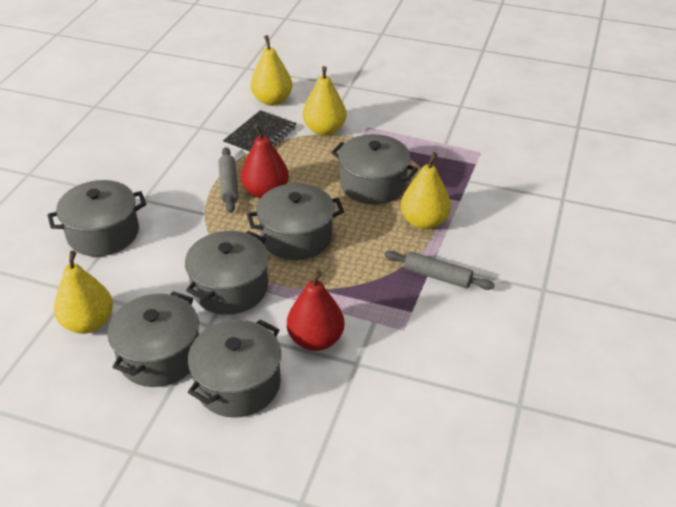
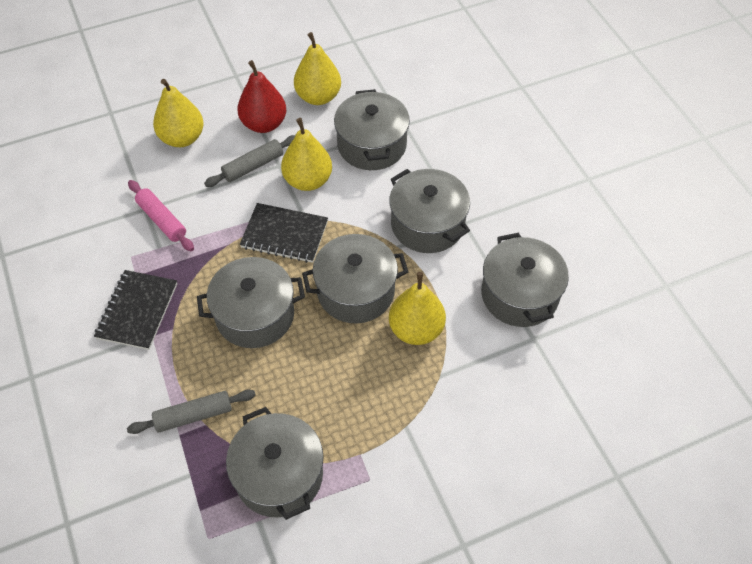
black notebook: 1 -> 2
pink rolling pin: 0 -> 1
red pear: 2 -> 1

